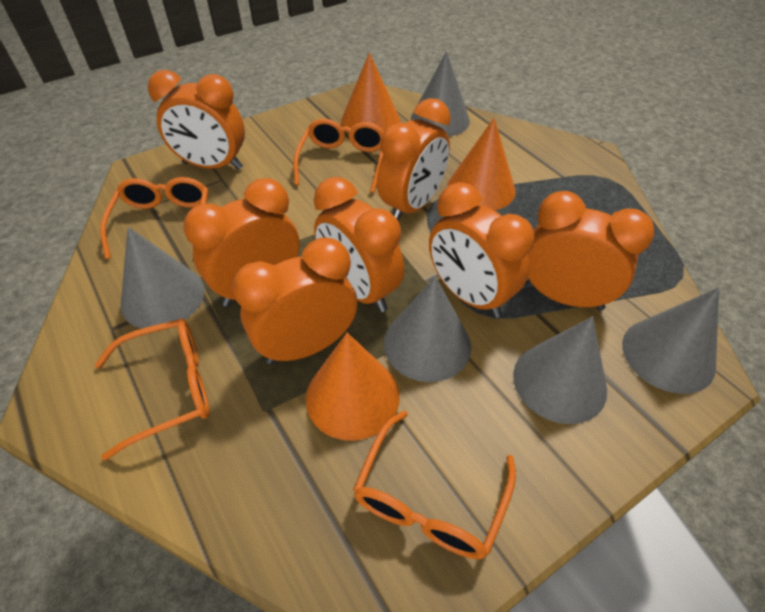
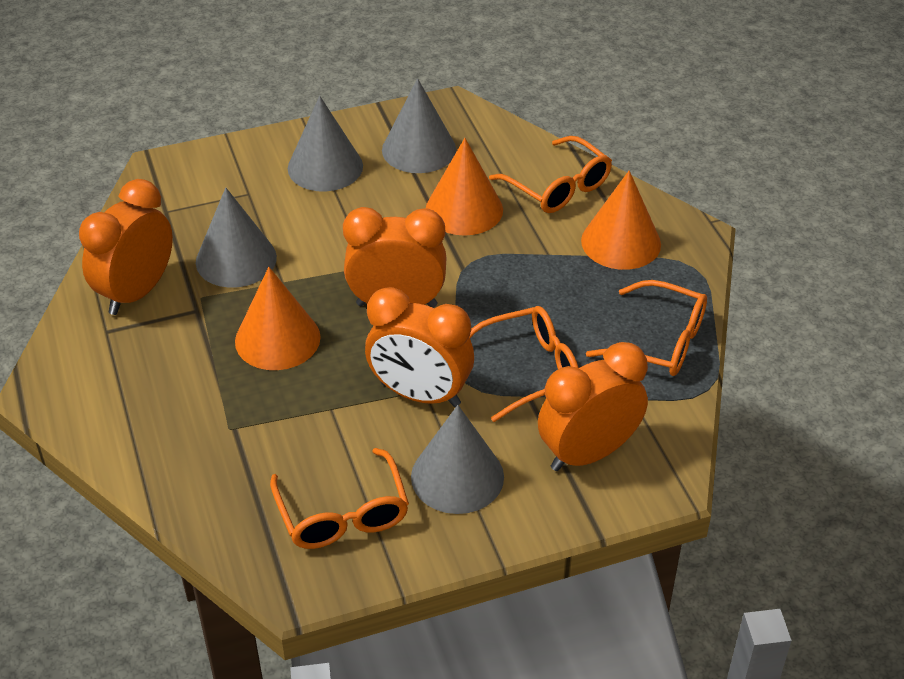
grey cone: 5 -> 4
orange clock: 7 -> 4

